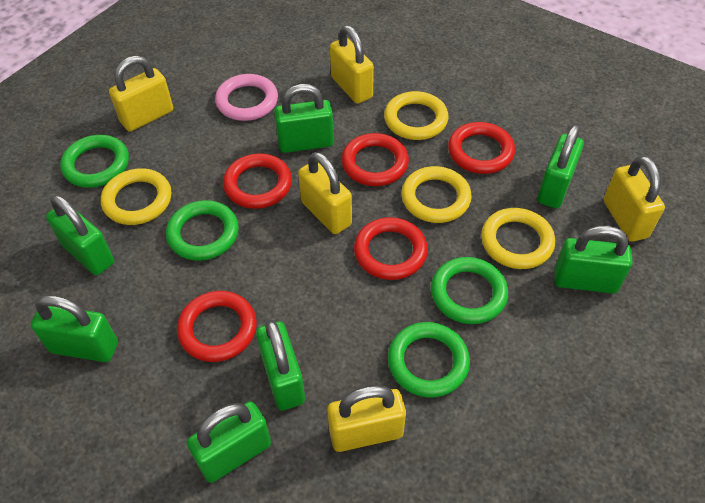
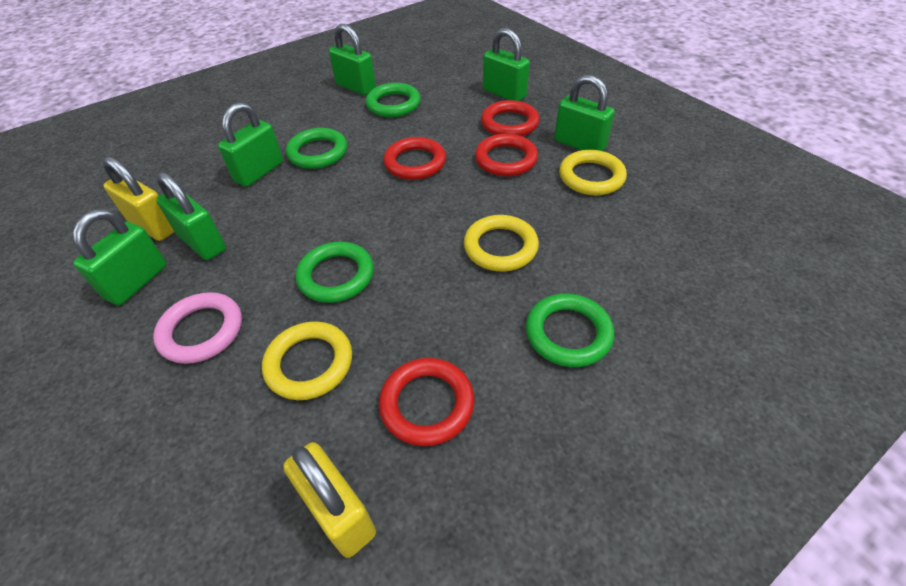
green padlock: 7 -> 6
red ring: 5 -> 4
yellow padlock: 5 -> 2
yellow ring: 4 -> 3

